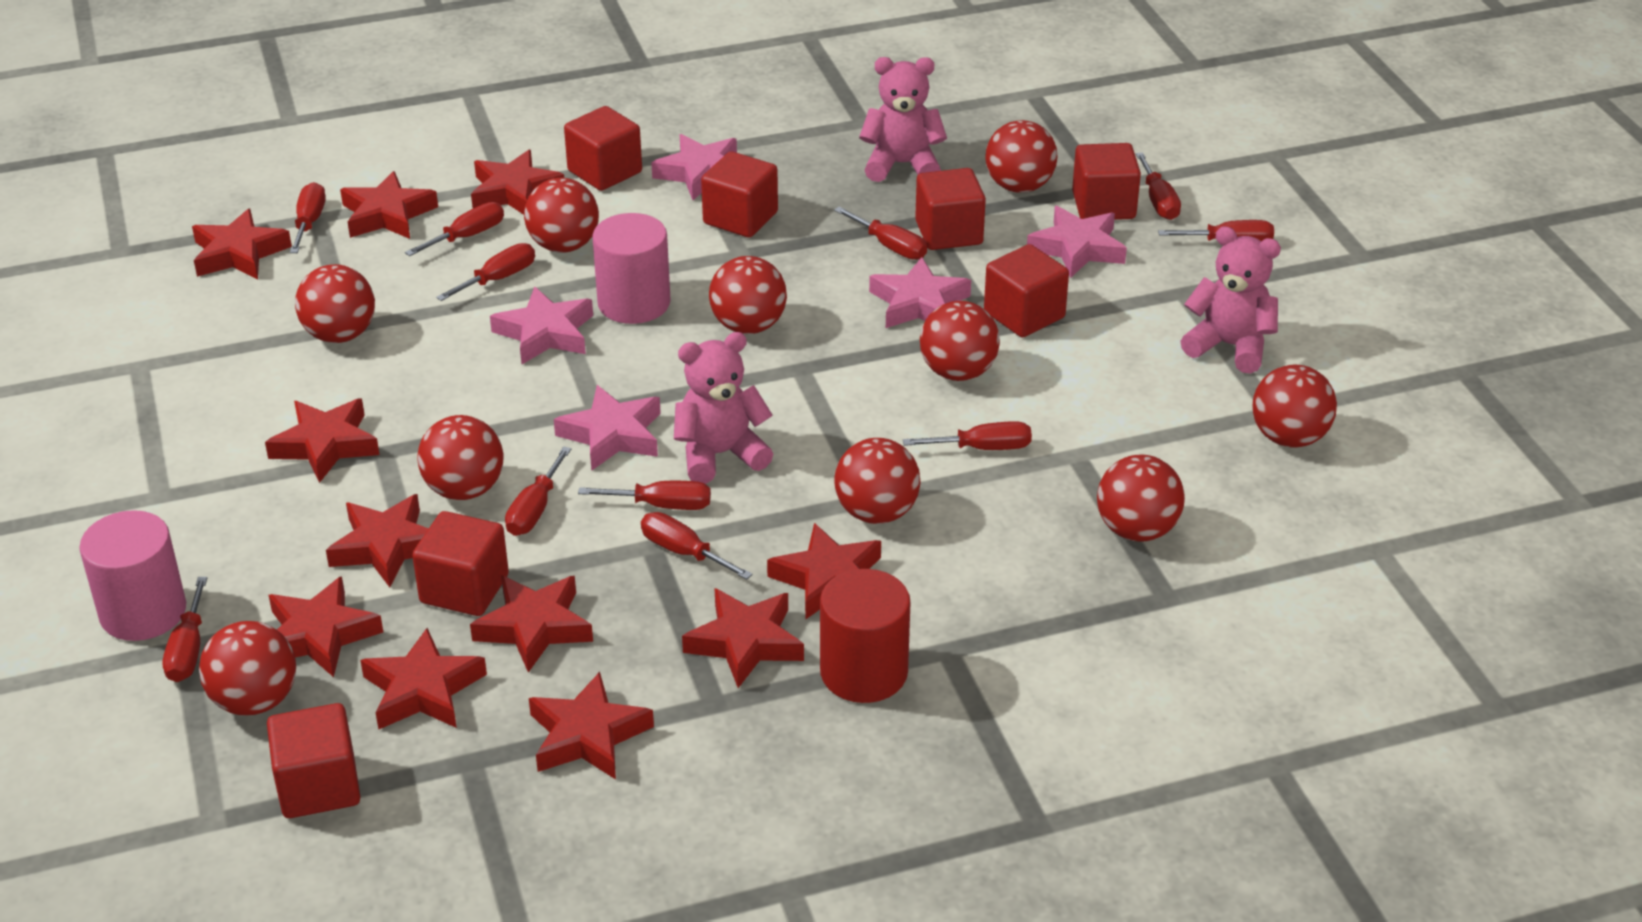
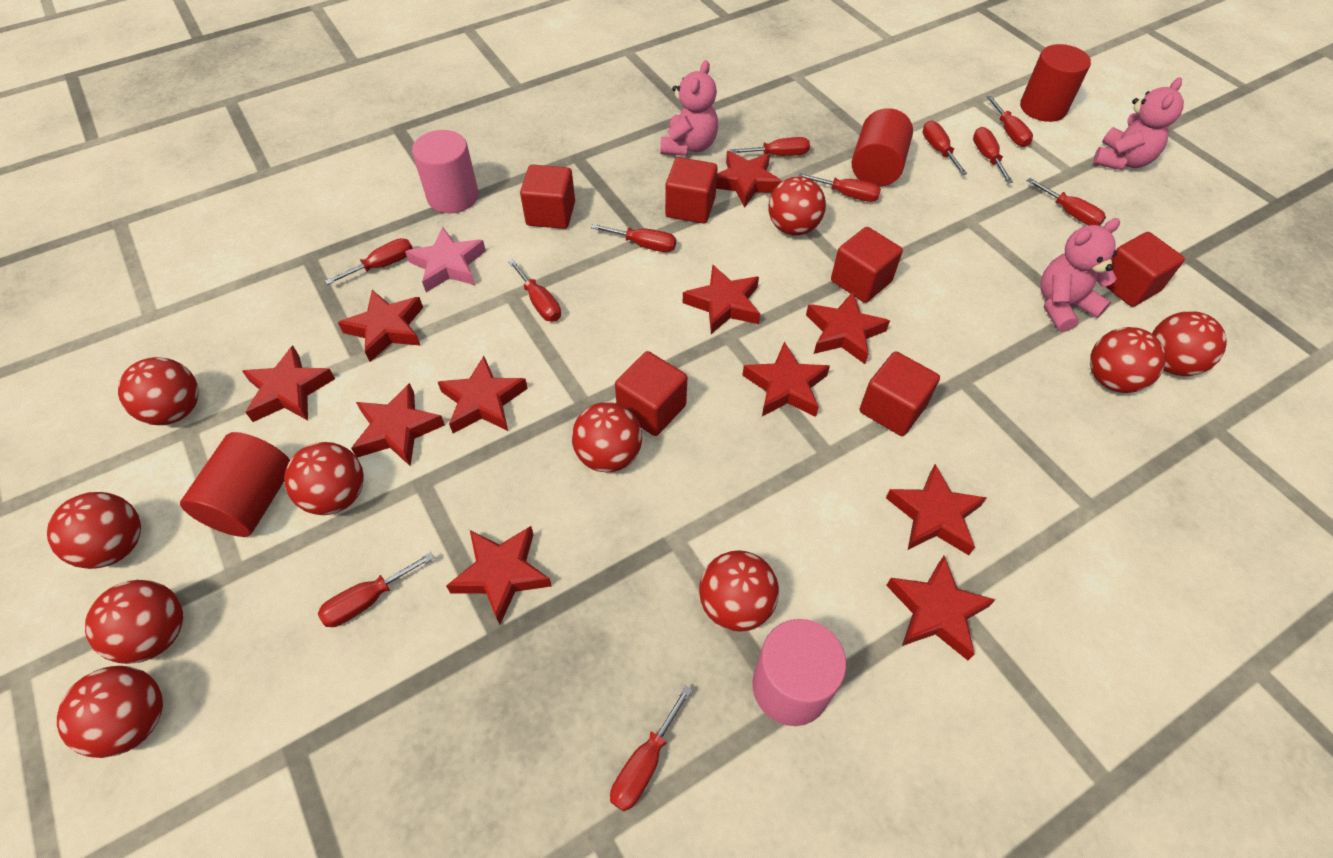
pink star: 5 -> 1
red cube: 7 -> 6
red cylinder: 1 -> 3

